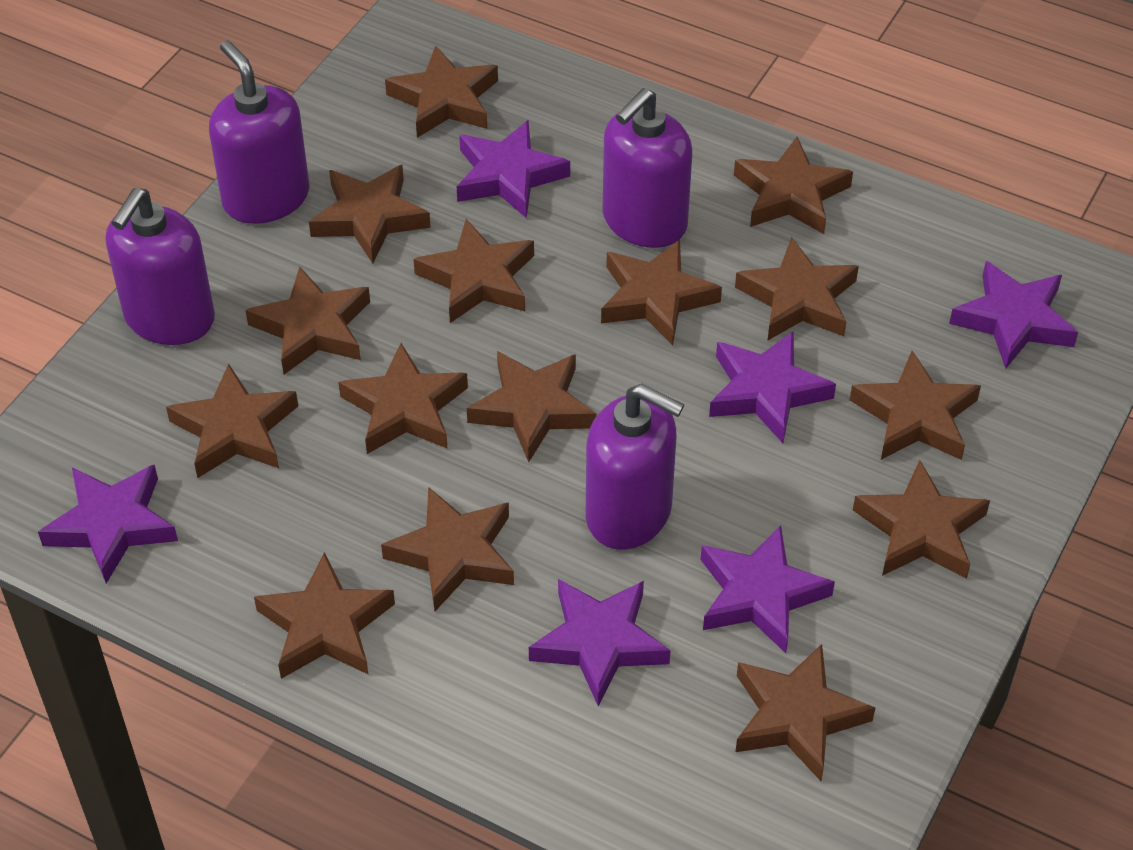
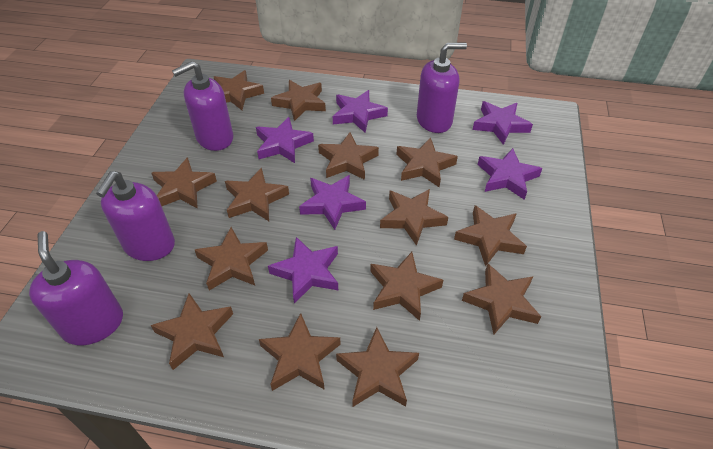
brown star: 15 -> 14

